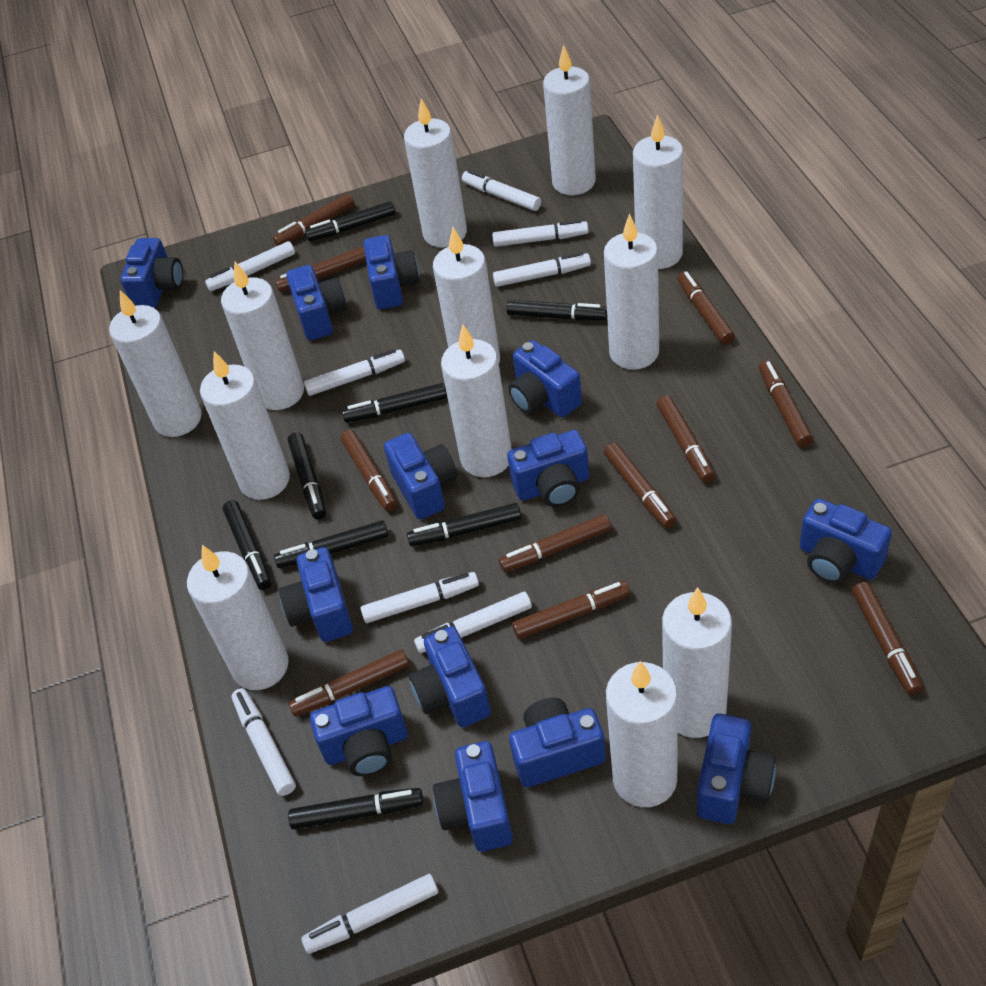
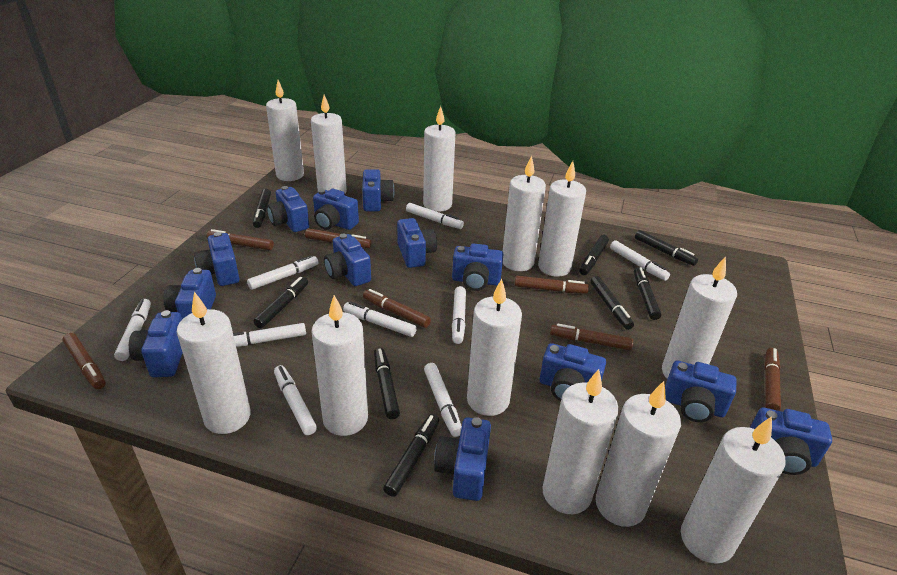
brown marker: 11 -> 7

